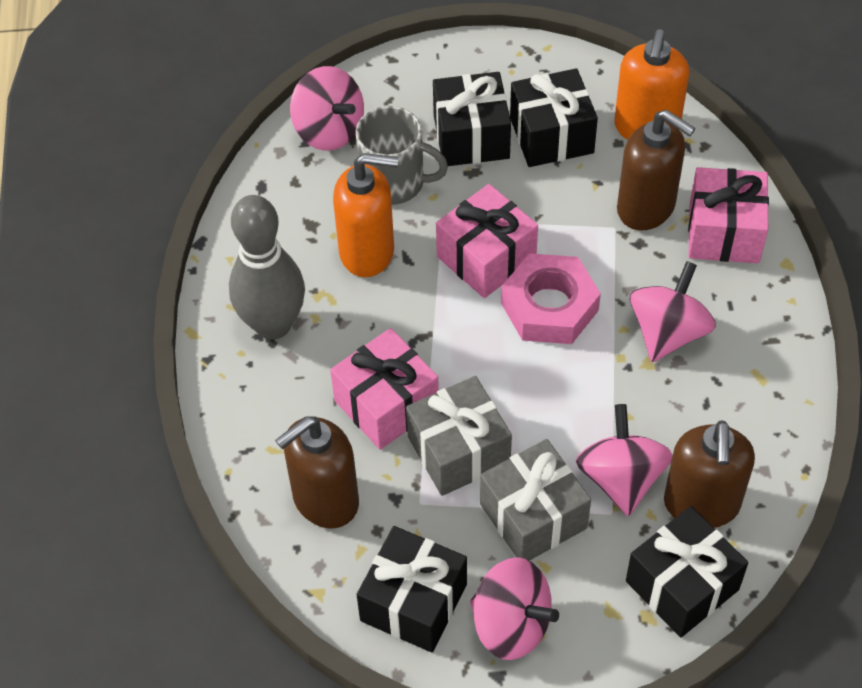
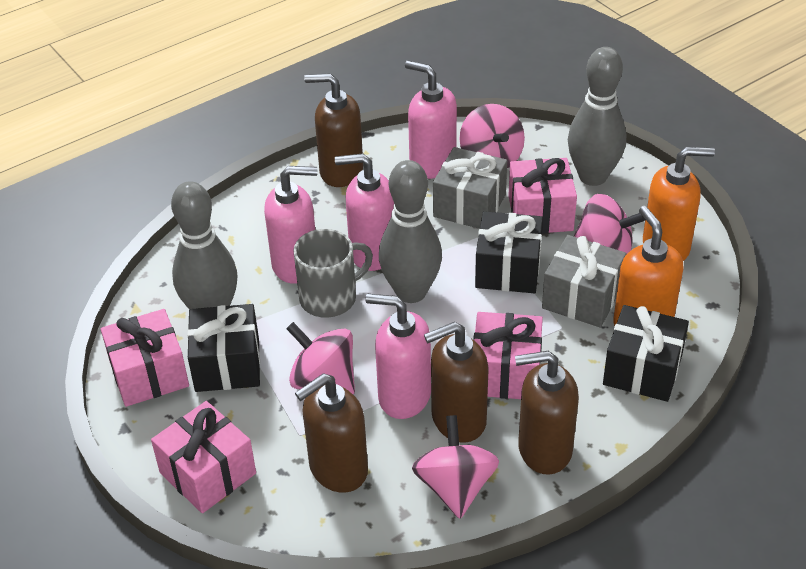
black gift: 4 -> 3
brown soap dispenser: 3 -> 4
grey bowling pin: 1 -> 3
pink gift: 3 -> 4
pink nut: 1 -> 0
pink soap dispenser: 0 -> 4

